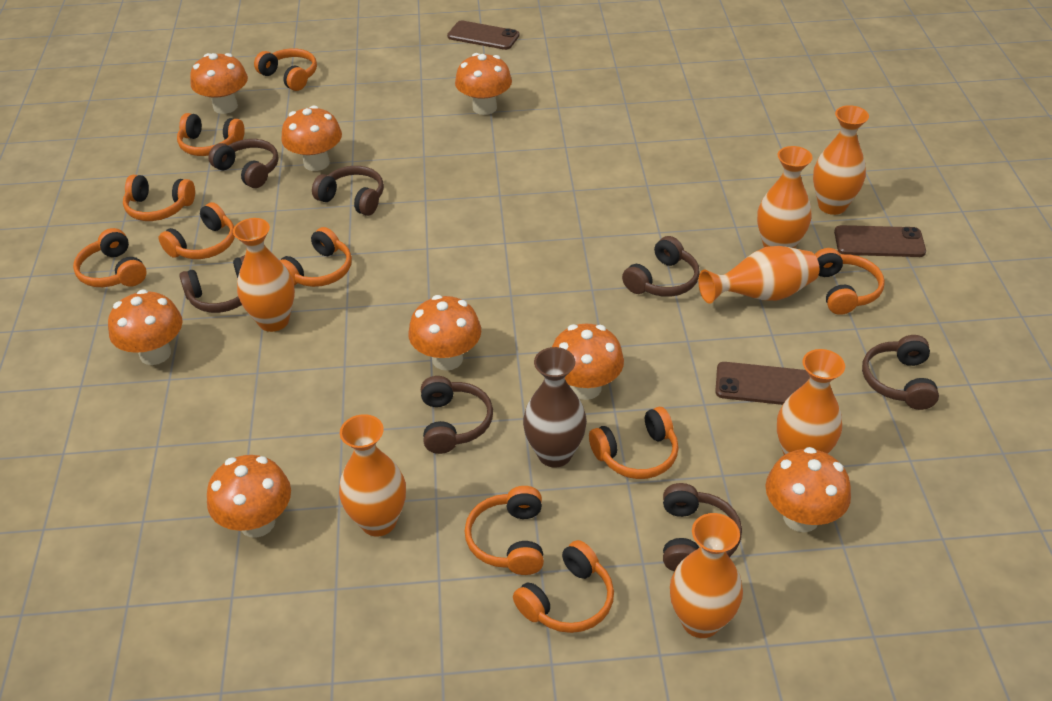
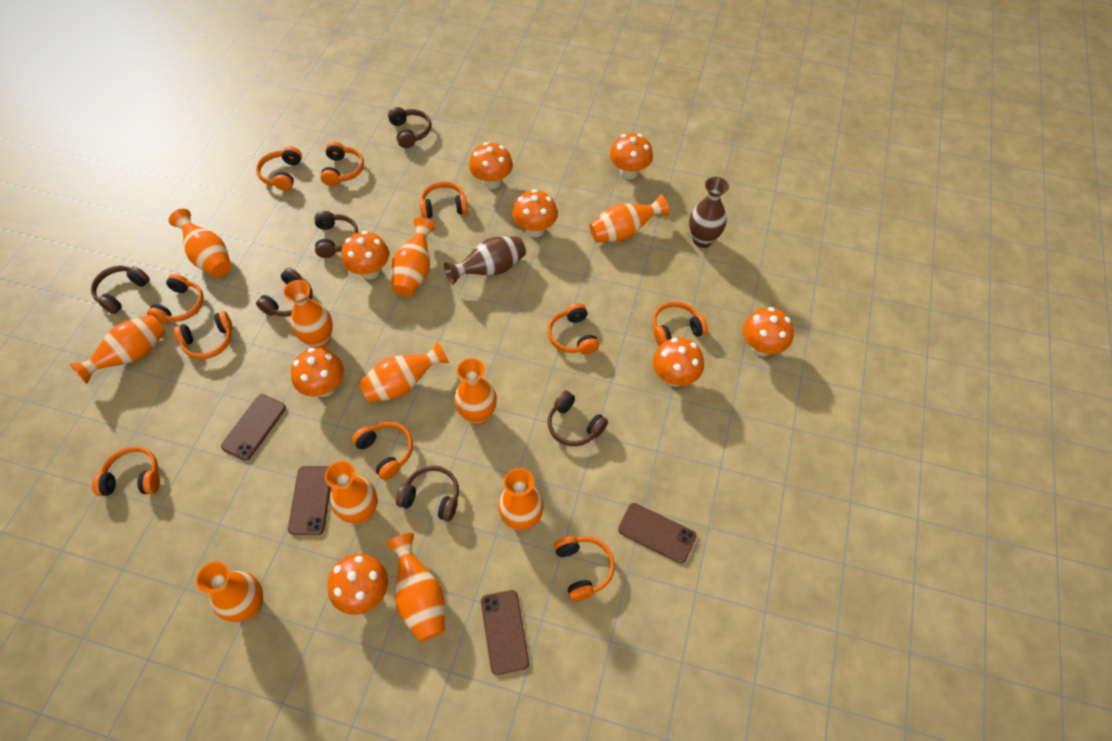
brown headphones: 7 -> 6
brown phone: 3 -> 4
brown vase: 1 -> 2
orange vase: 7 -> 11

